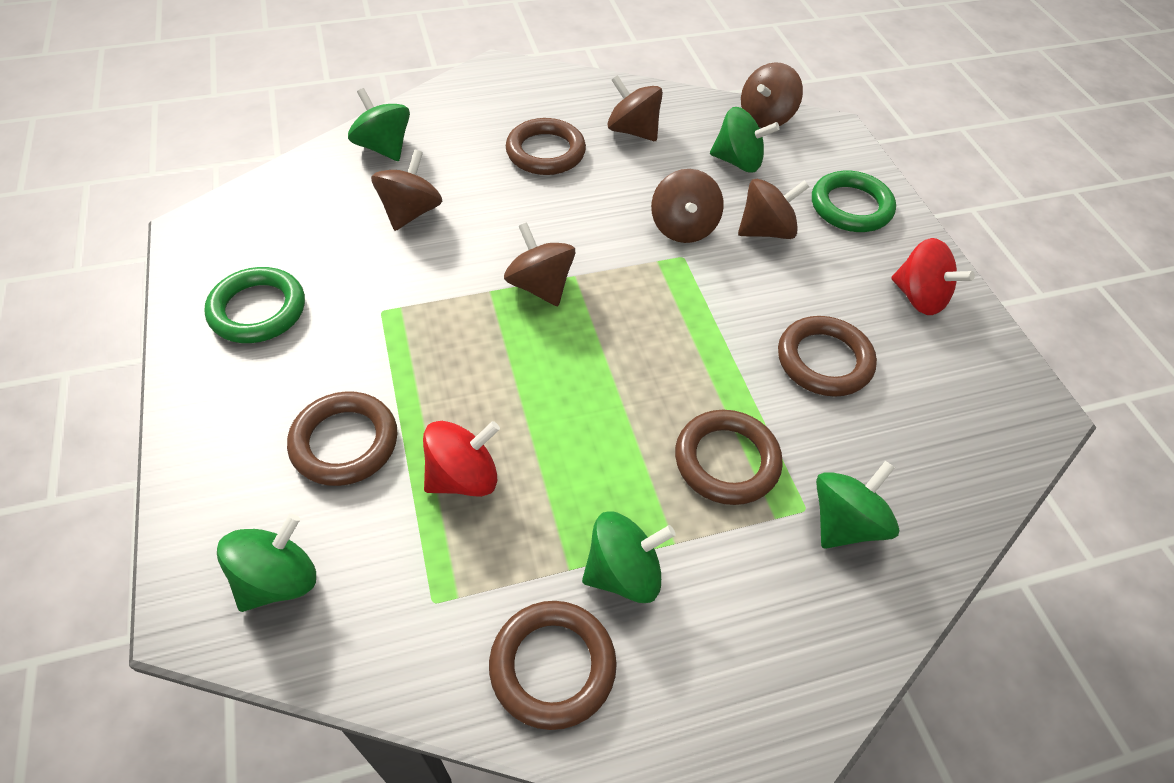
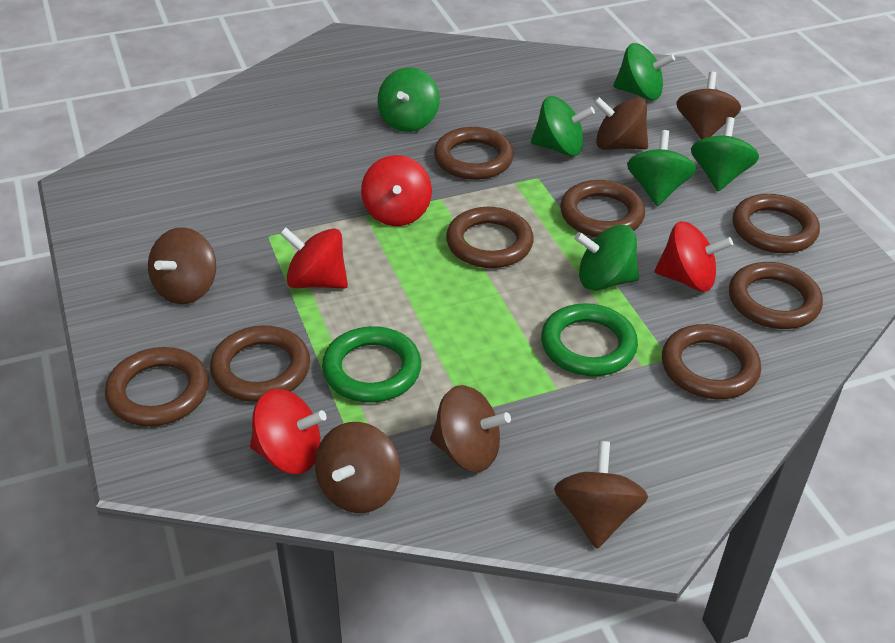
brown ring: 5 -> 8
green spinning top: 5 -> 6
red spinning top: 2 -> 4

